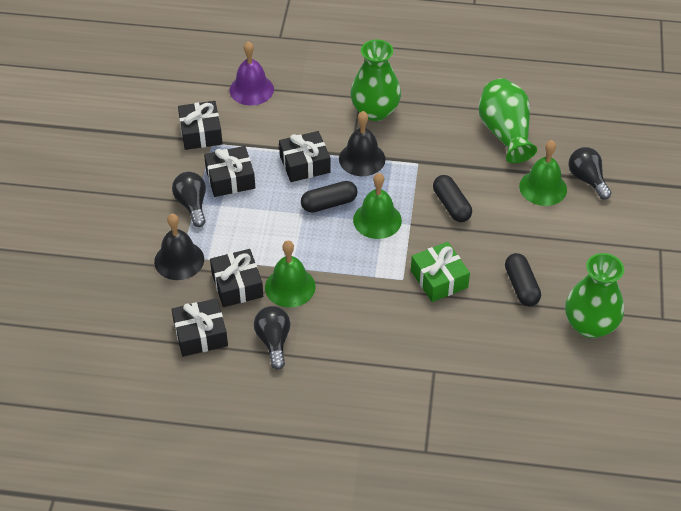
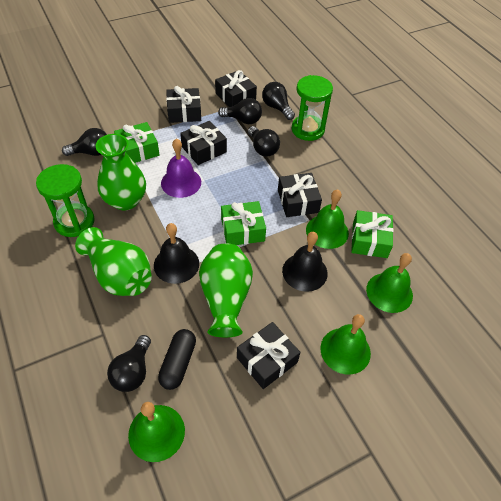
black capsule: 3 -> 1
black light bulb: 3 -> 5
green bell: 3 -> 4
green gift: 1 -> 3
green hourglass: 0 -> 2

